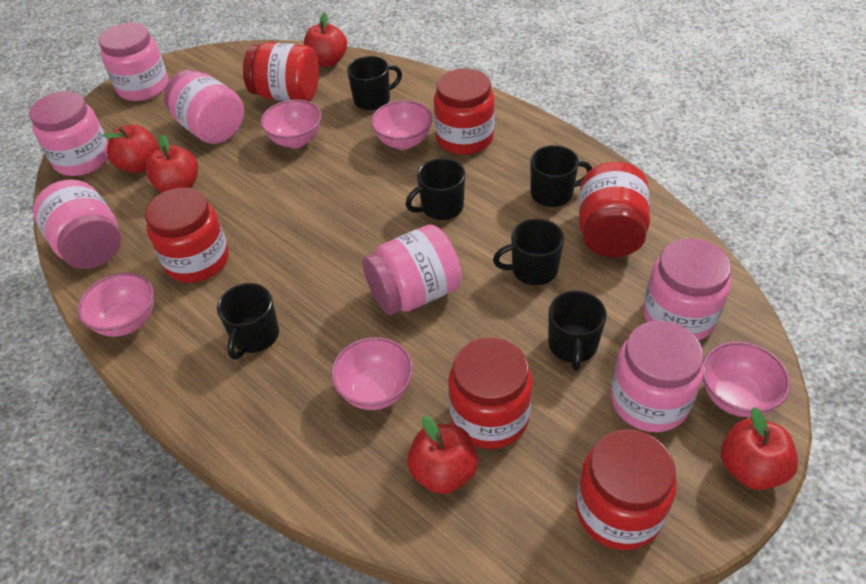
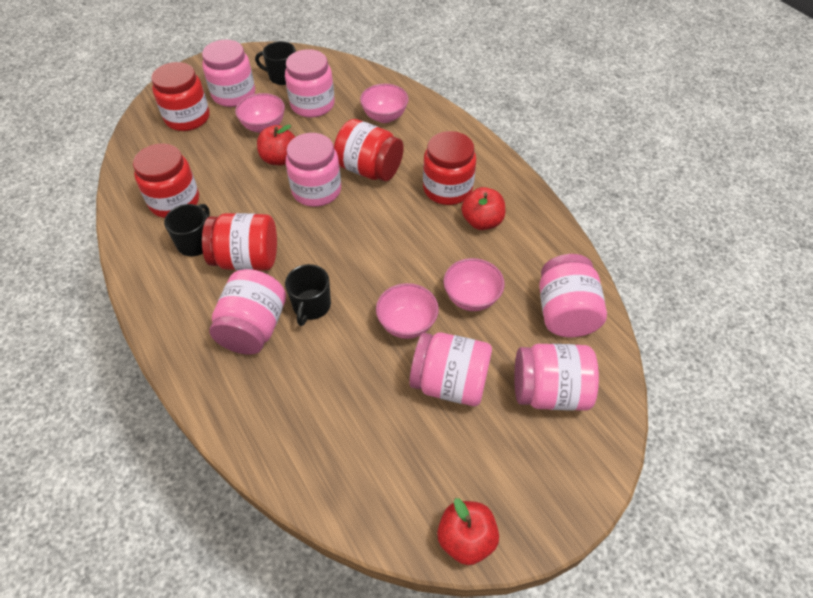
black mug: 6 -> 3
pink bowl: 5 -> 4
red apple: 5 -> 3
red jar: 6 -> 5

